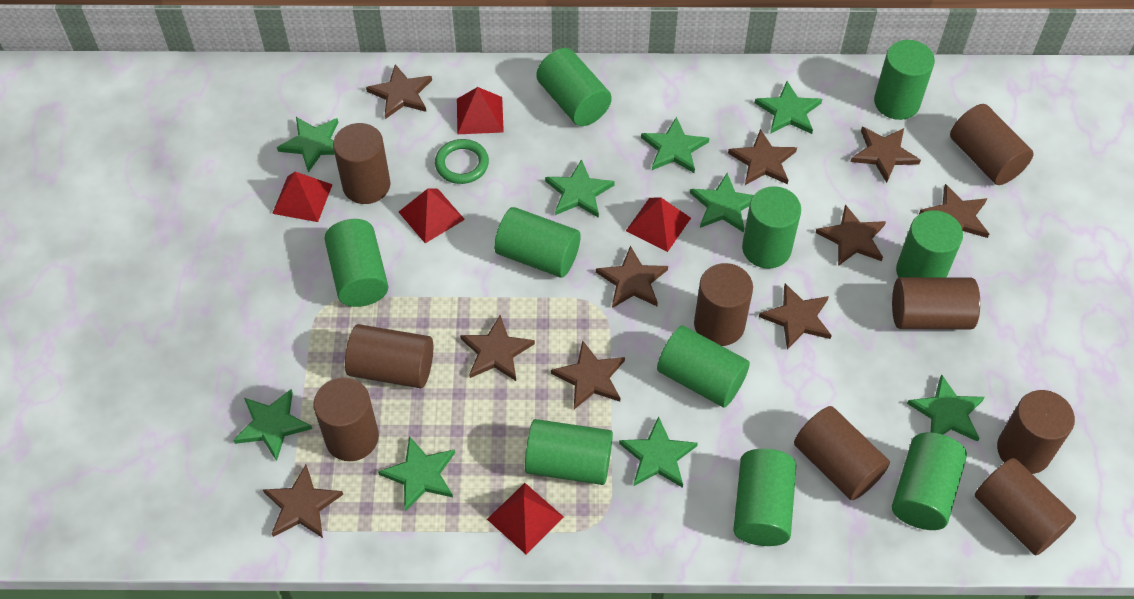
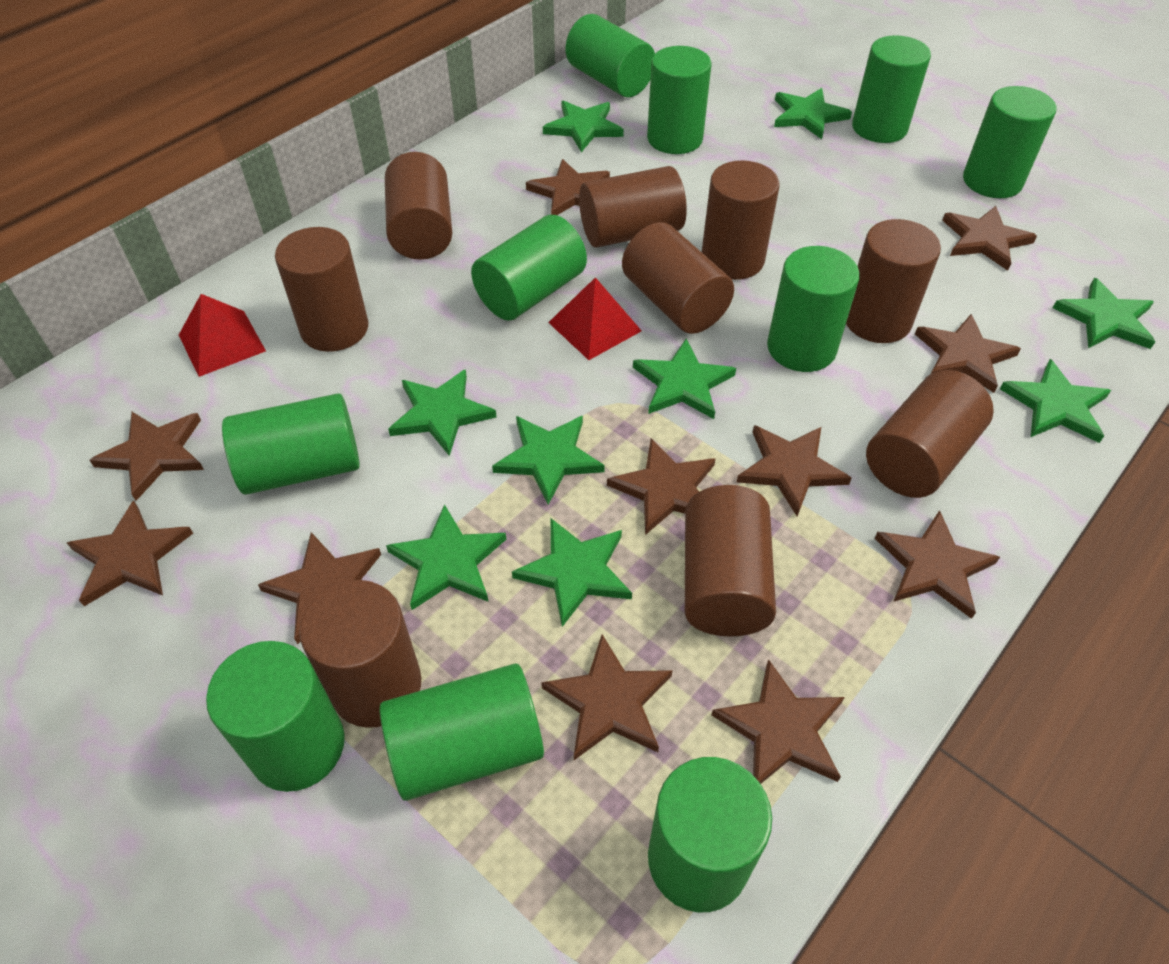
brown star: 10 -> 11
green ring: 1 -> 0
red pyramid: 5 -> 2

